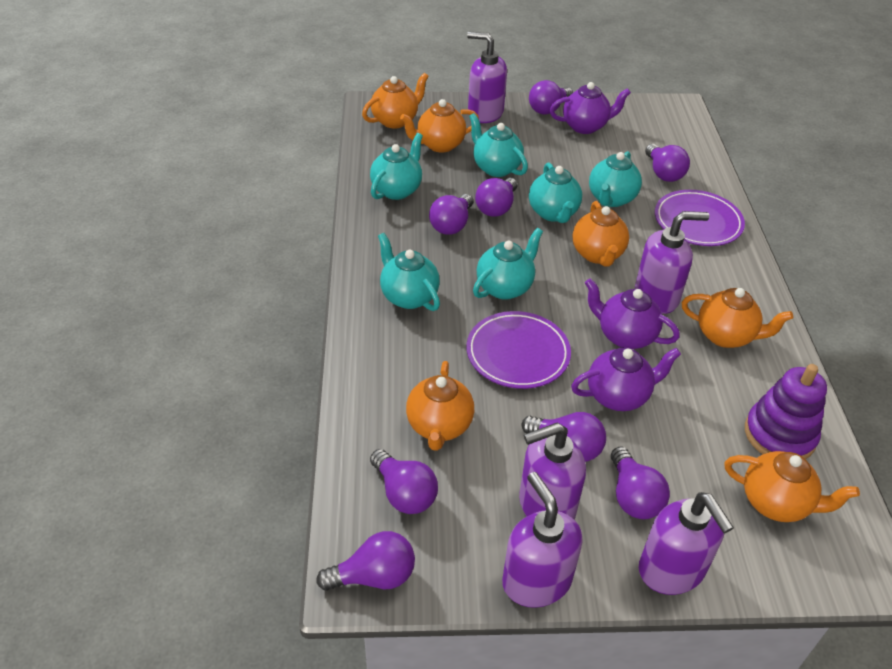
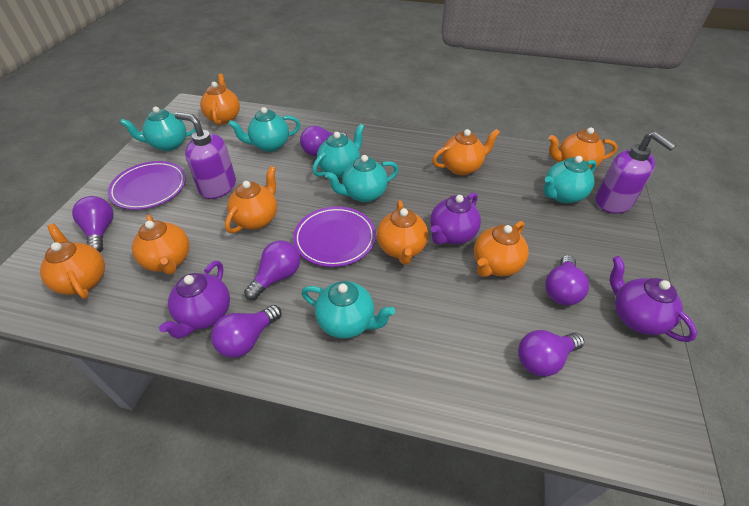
orange teapot: 6 -> 8
purple light bulb: 8 -> 6
purple soap dispenser: 5 -> 2
purple stacking toy: 1 -> 0

